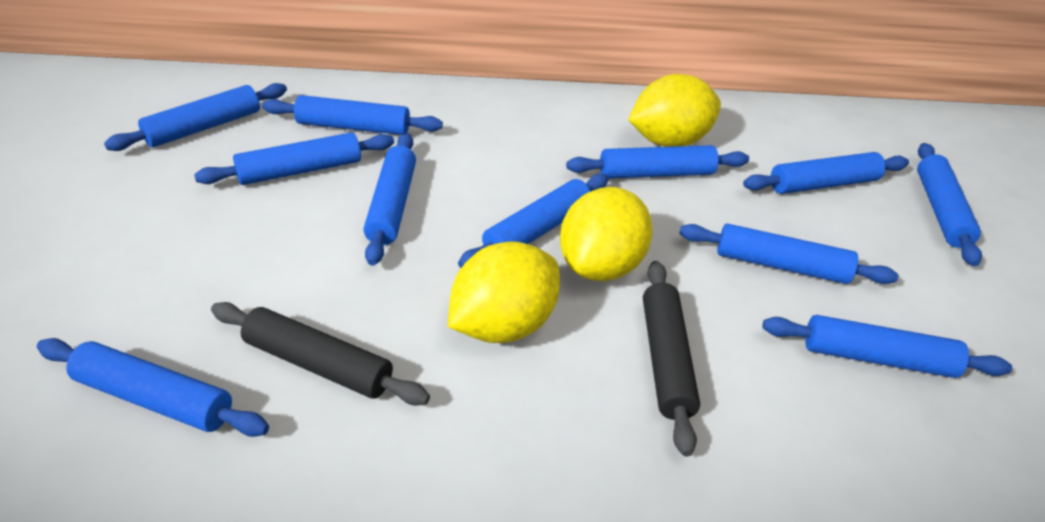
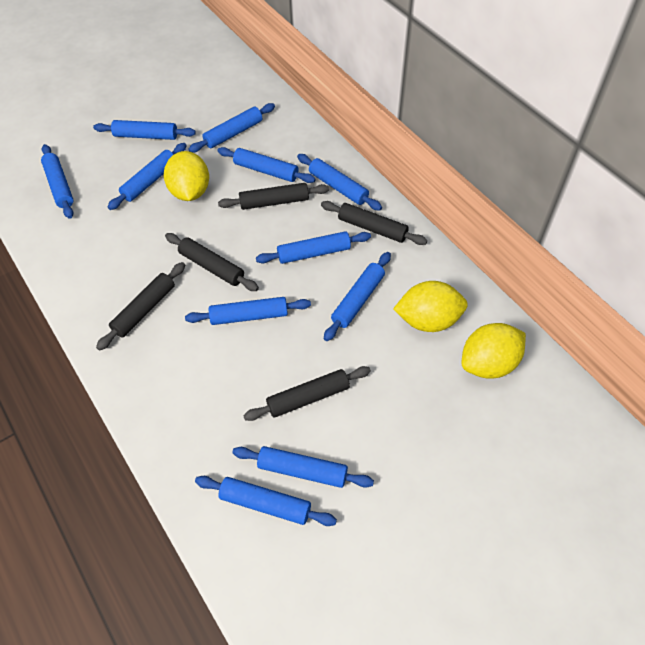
black rolling pin: 2 -> 5

